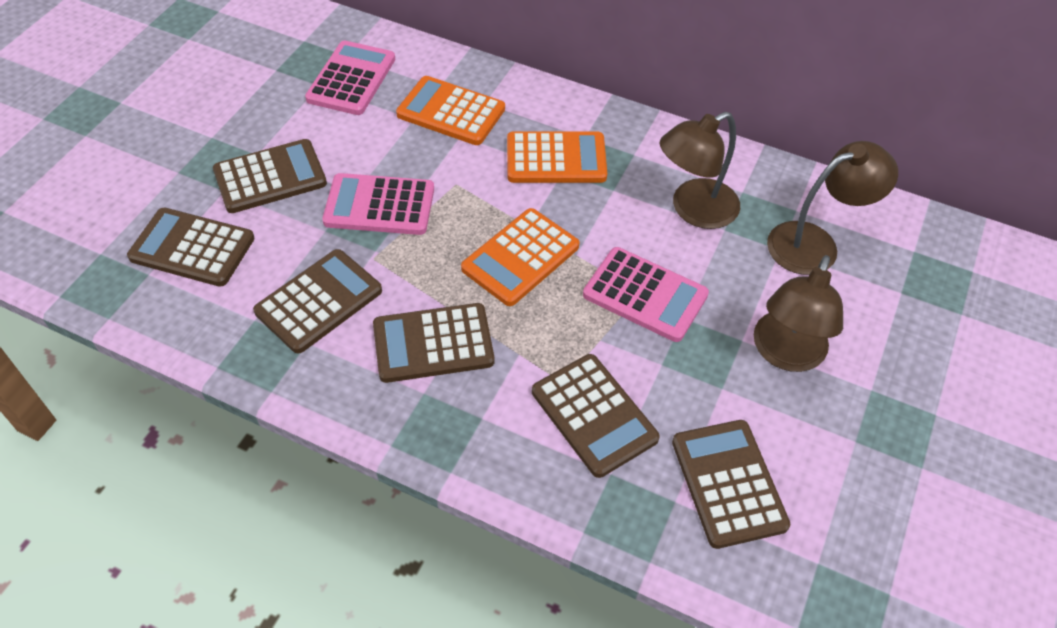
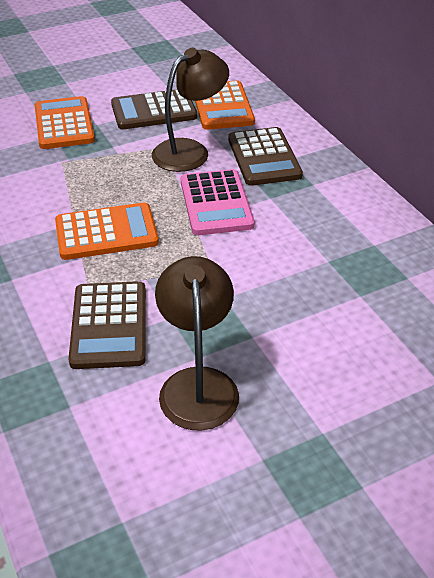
brown calculator: 6 -> 3
brown lamp: 3 -> 2
pink calculator: 3 -> 1

